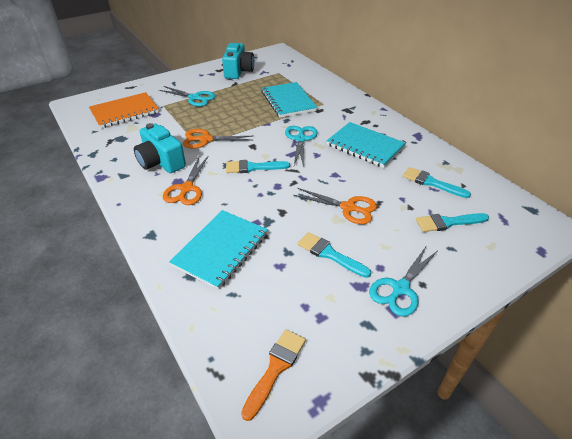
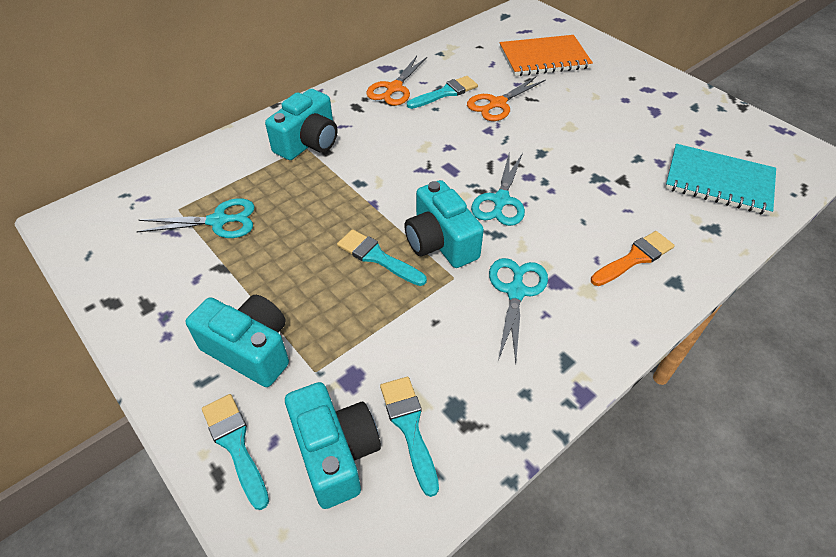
orange scissors: 3 -> 2
turquoise camera: 2 -> 4
turquoise notebook: 3 -> 1

